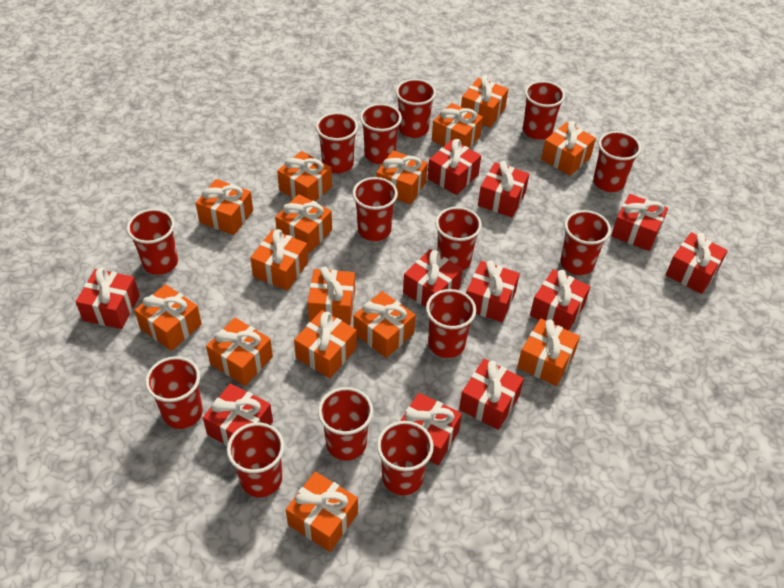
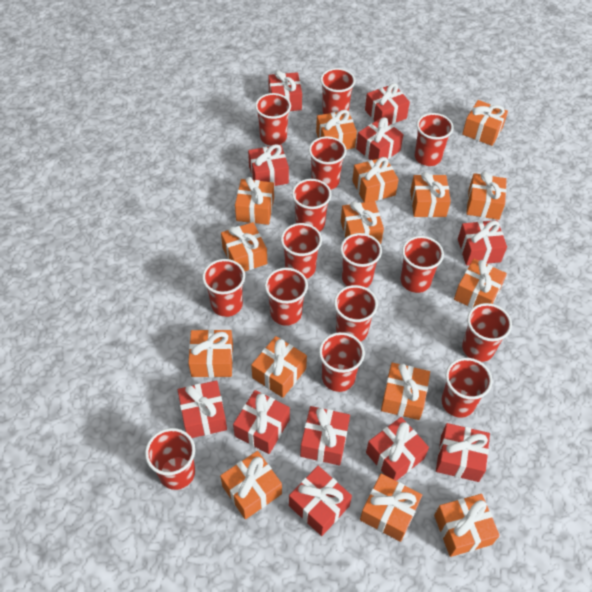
red cup: 14 -> 15

